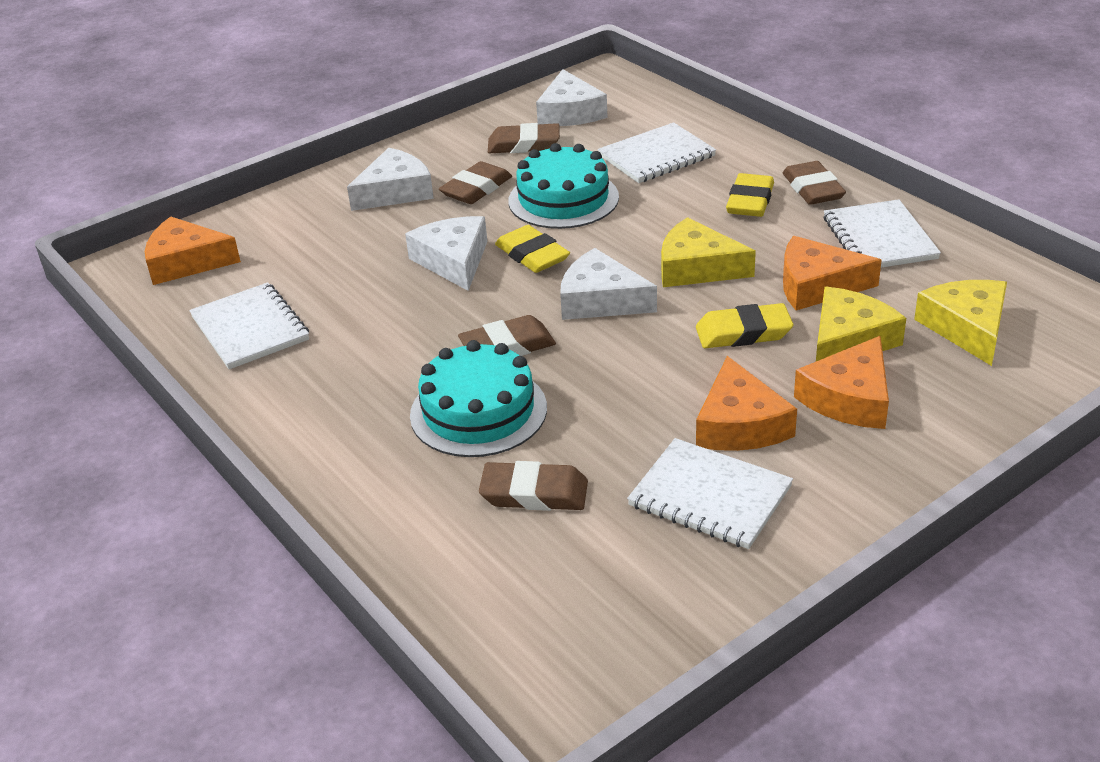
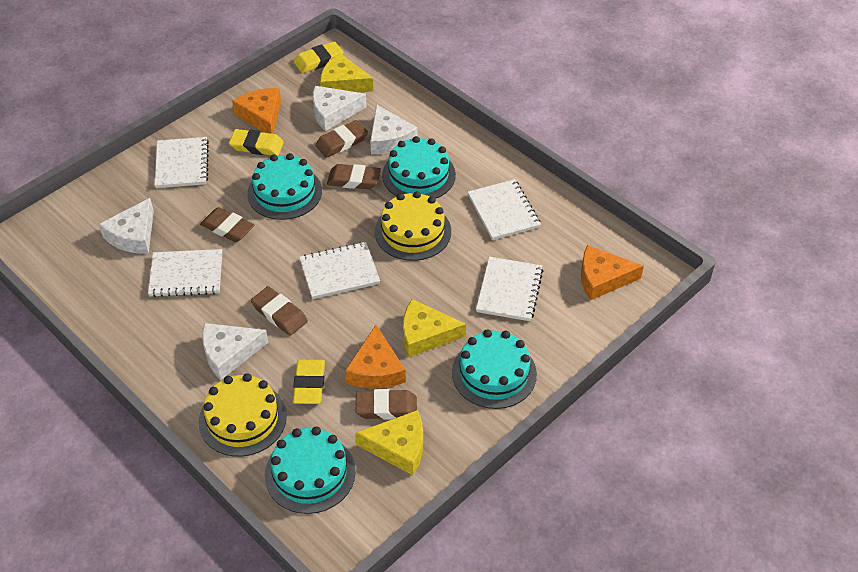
orange cheese: 4 -> 3
turquoise cake: 2 -> 4
white notebook: 4 -> 5
yellow cake: 0 -> 2

